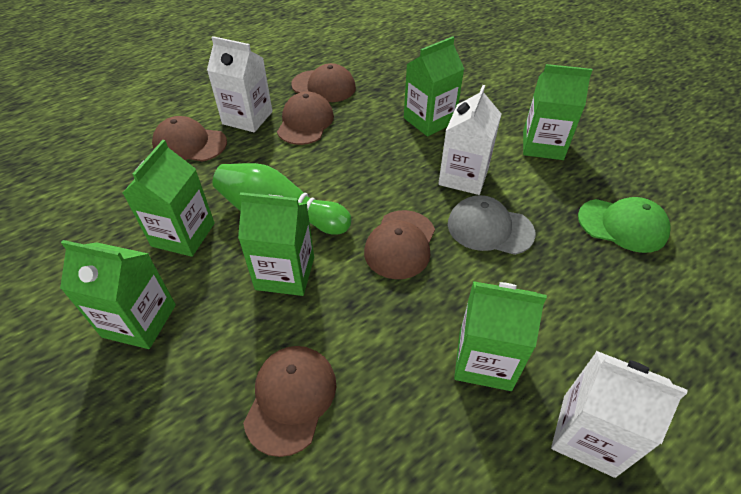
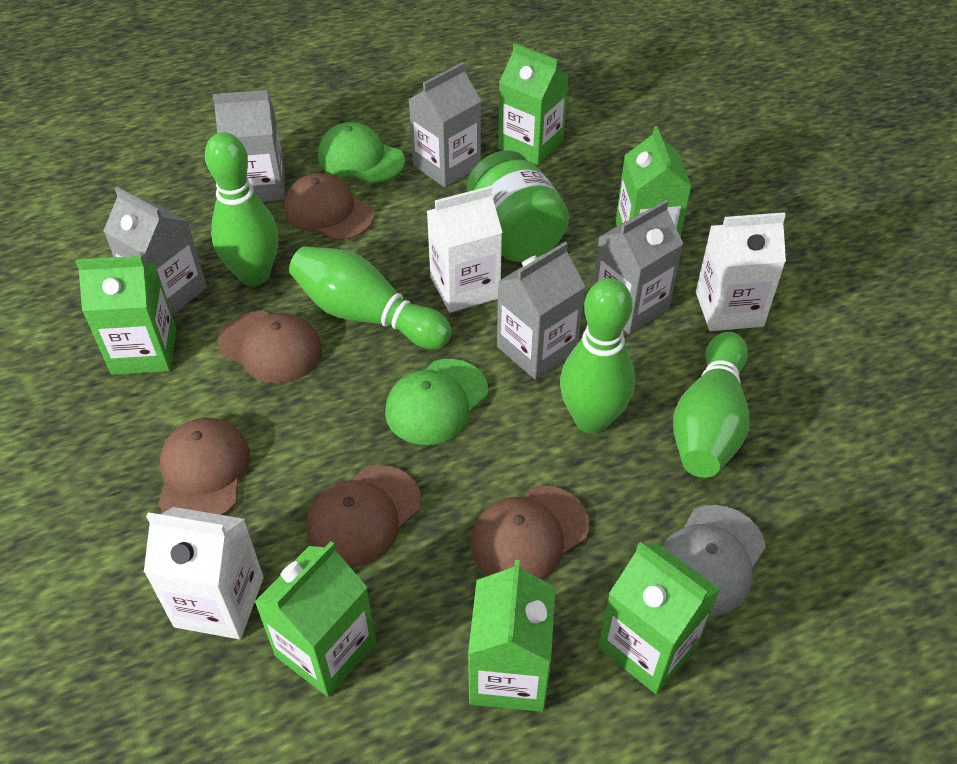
green bowling pin: 1 -> 4
green cap: 1 -> 2
green jar: 0 -> 1
grey carton: 0 -> 5

